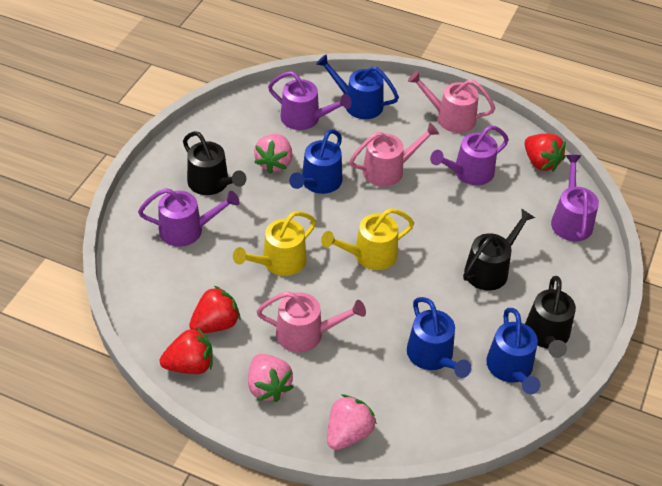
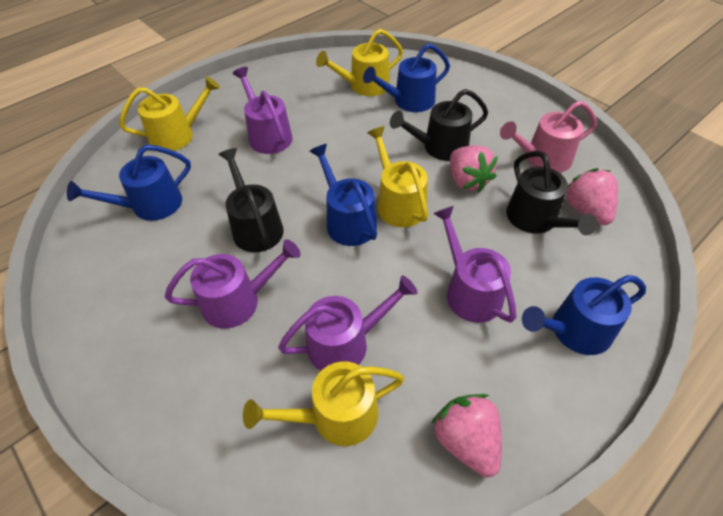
pink watering can: 3 -> 1
red strawberry: 3 -> 0
yellow watering can: 2 -> 4

